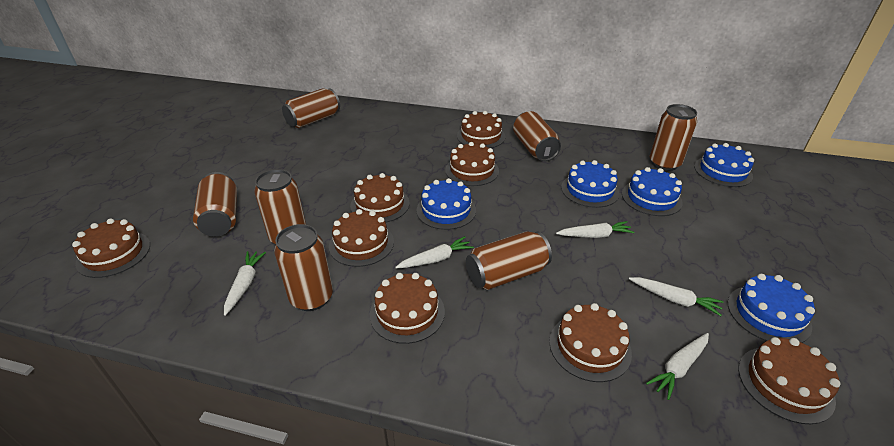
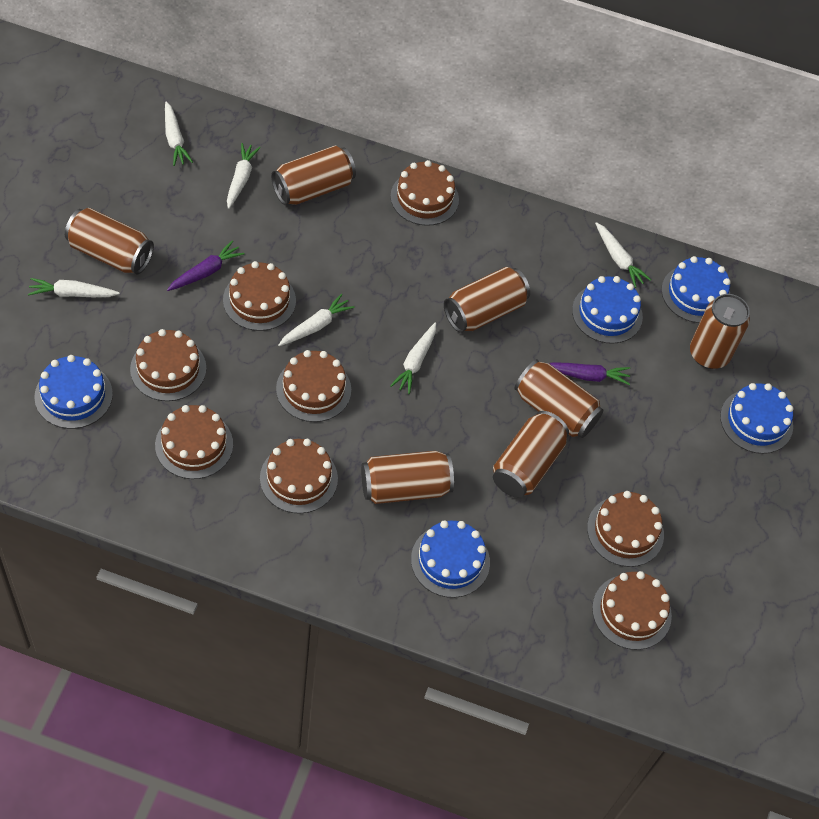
purple carrot: 0 -> 2
white carrot: 5 -> 6

